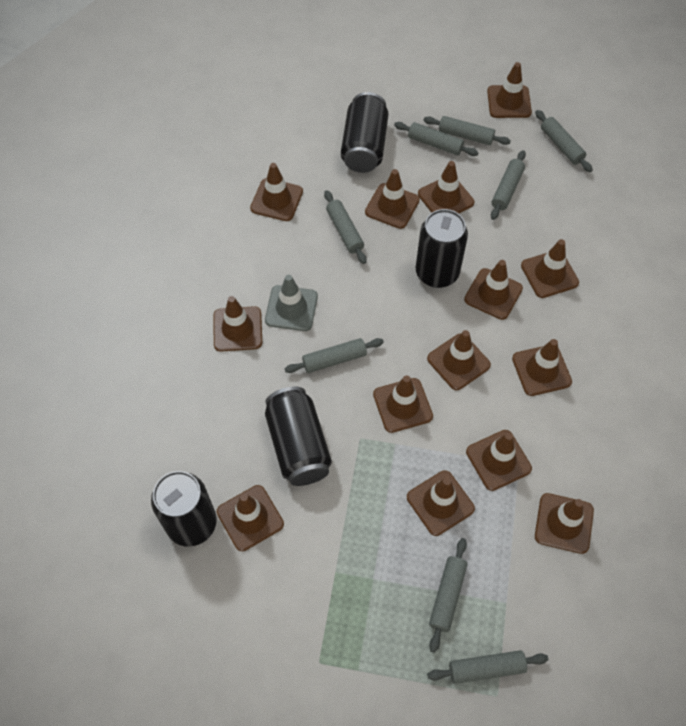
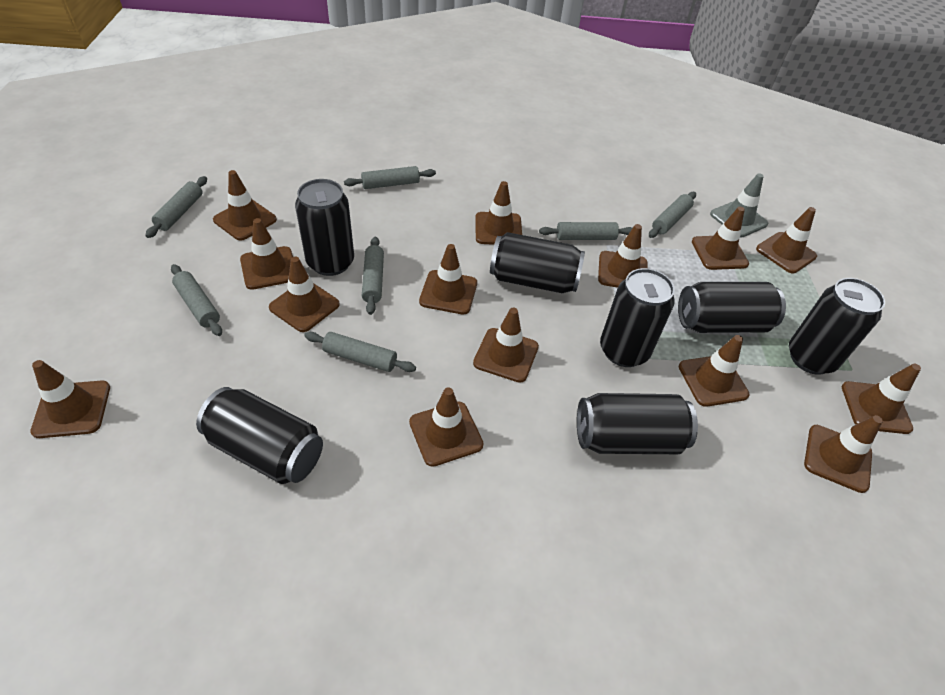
black can: 4 -> 7
grey rolling pin: 8 -> 7

